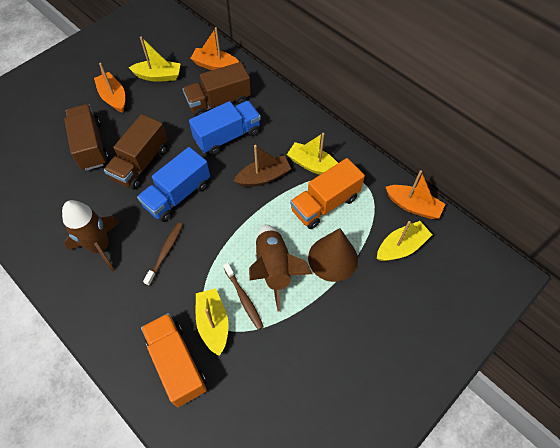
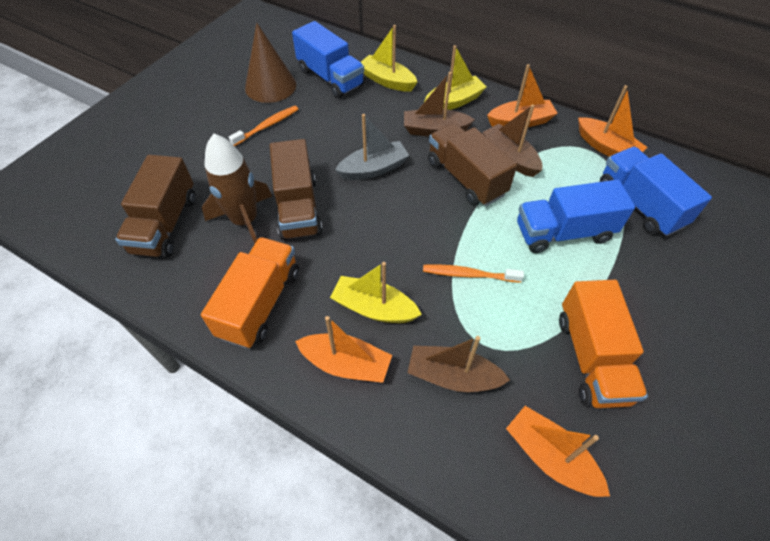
blue truck: 2 -> 3
brown boat: 1 -> 3
brown rocket: 2 -> 1
brown toothbrush: 2 -> 0
grey boat: 0 -> 1
orange boat: 3 -> 4
orange toothbrush: 0 -> 2
yellow boat: 4 -> 3

